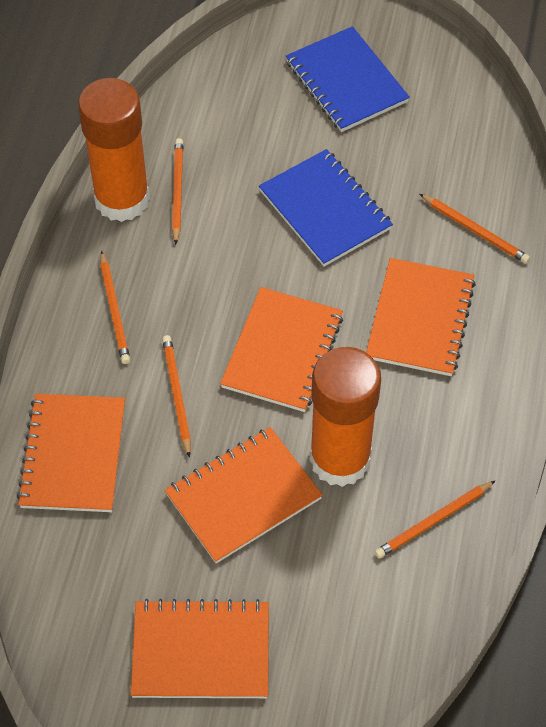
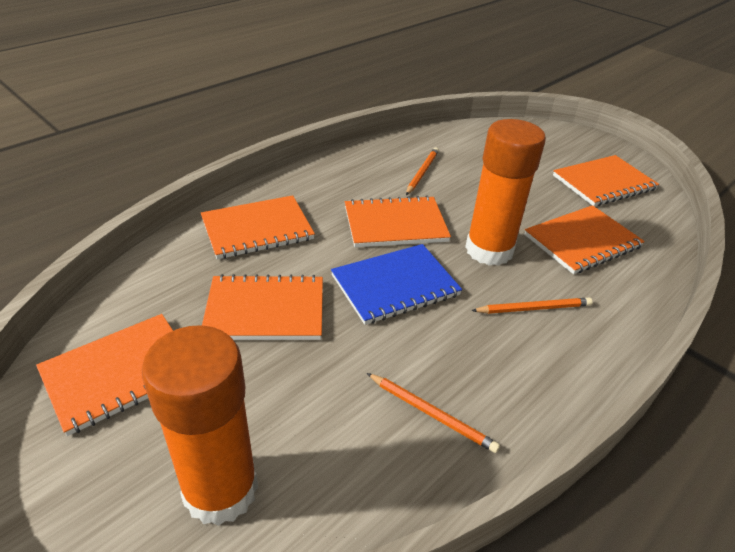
blue notebook: 2 -> 1
orange notebook: 5 -> 6
orange pencil: 5 -> 3

